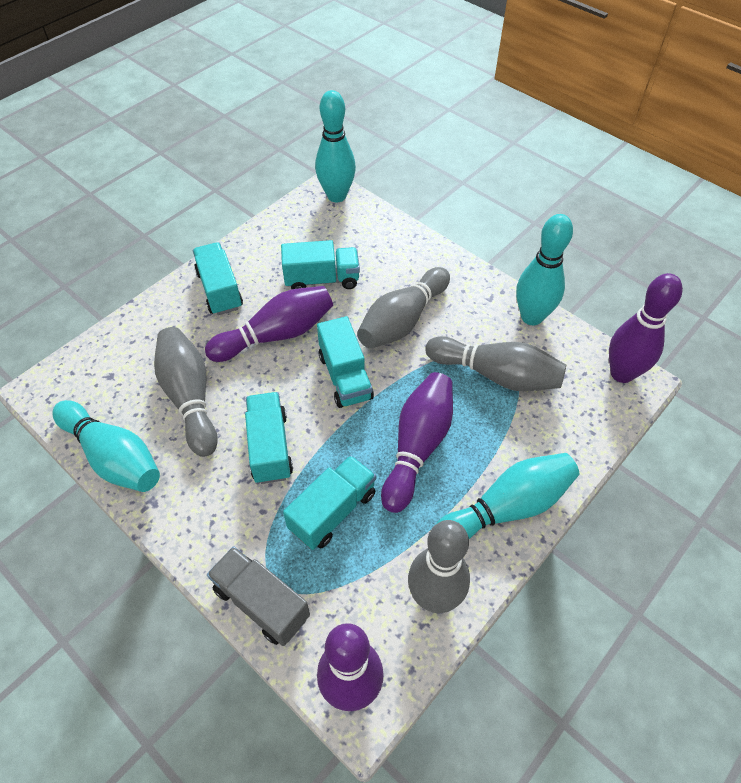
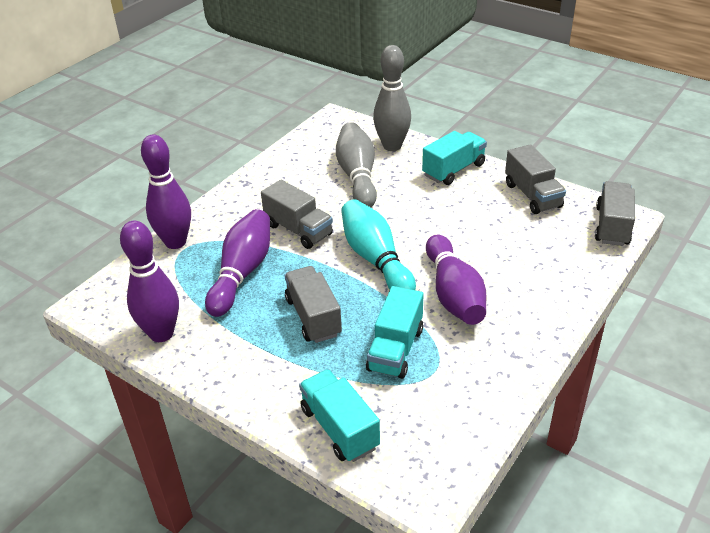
grey bowling pin: 4 -> 2
grey truck: 1 -> 4
turquoise bowling pin: 4 -> 1
turquoise truck: 5 -> 3

